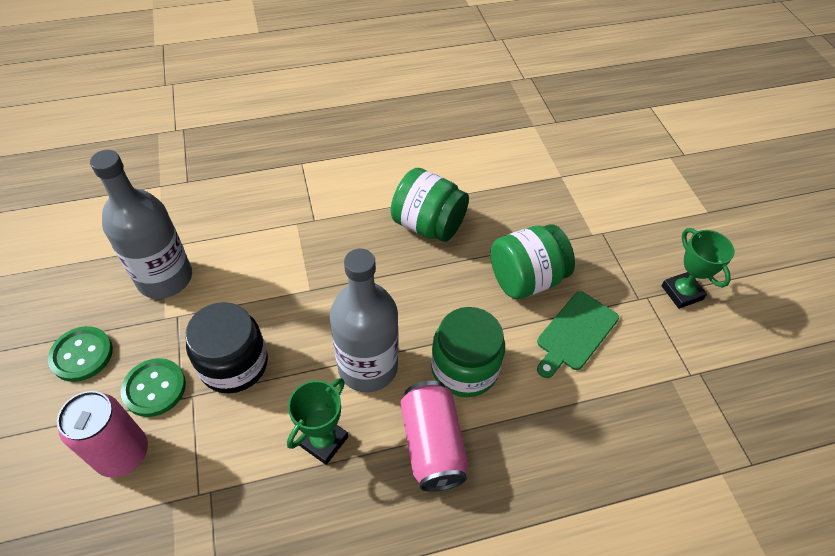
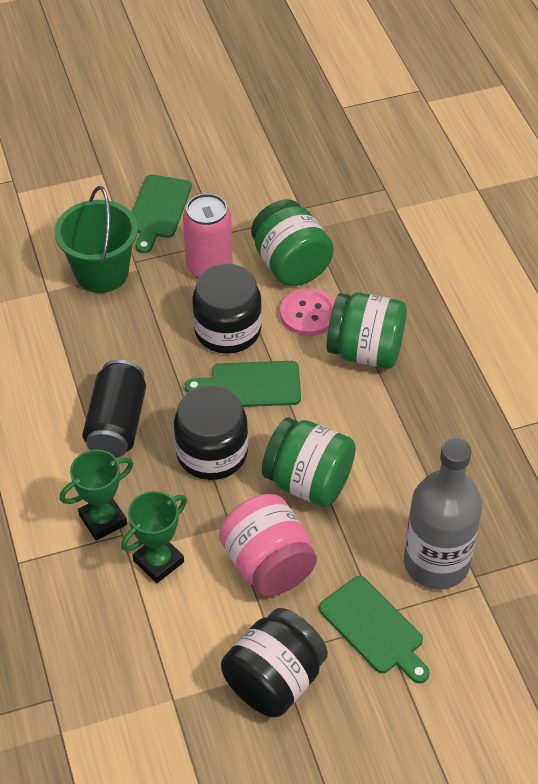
black can: 0 -> 1
black jar: 1 -> 3
green bucket: 0 -> 1
green button: 2 -> 0
green cutting board: 1 -> 3
grey bottle: 2 -> 1
pink button: 0 -> 1
pink can: 2 -> 1
pink jar: 0 -> 1

